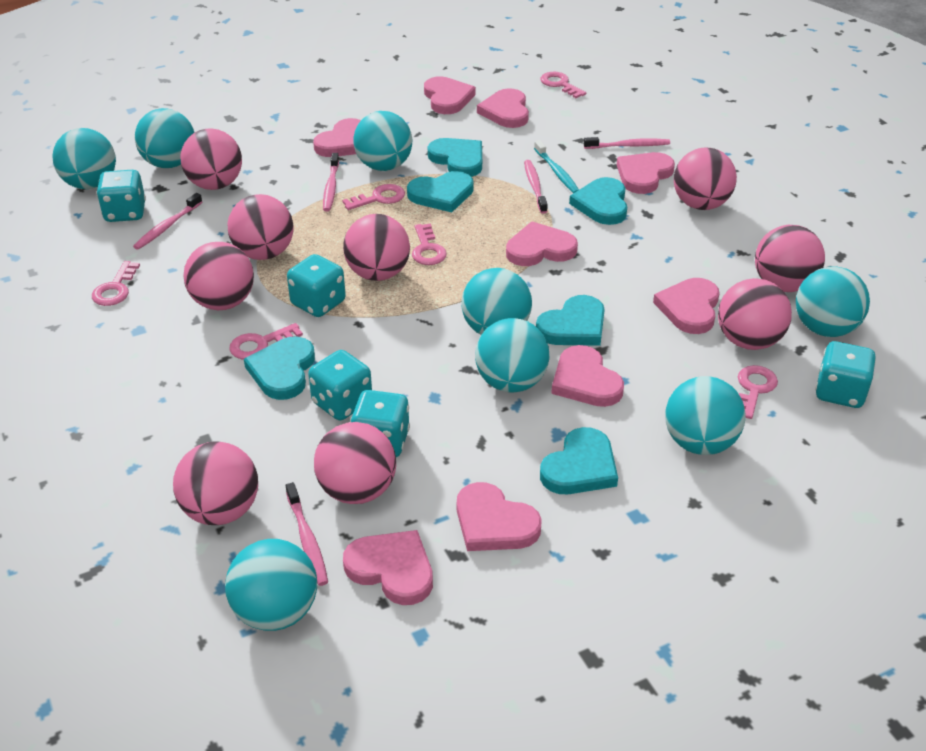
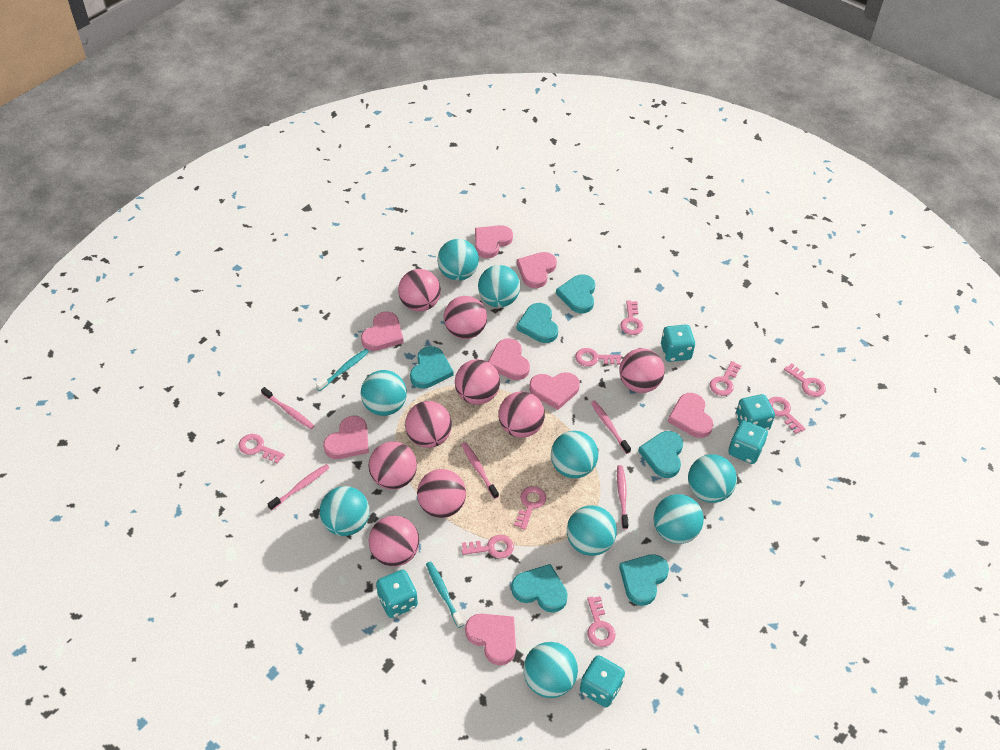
pink heart: 9 -> 8
pink key: 6 -> 9
turquoise ball: 8 -> 9
turquoise toothbrush: 1 -> 2

